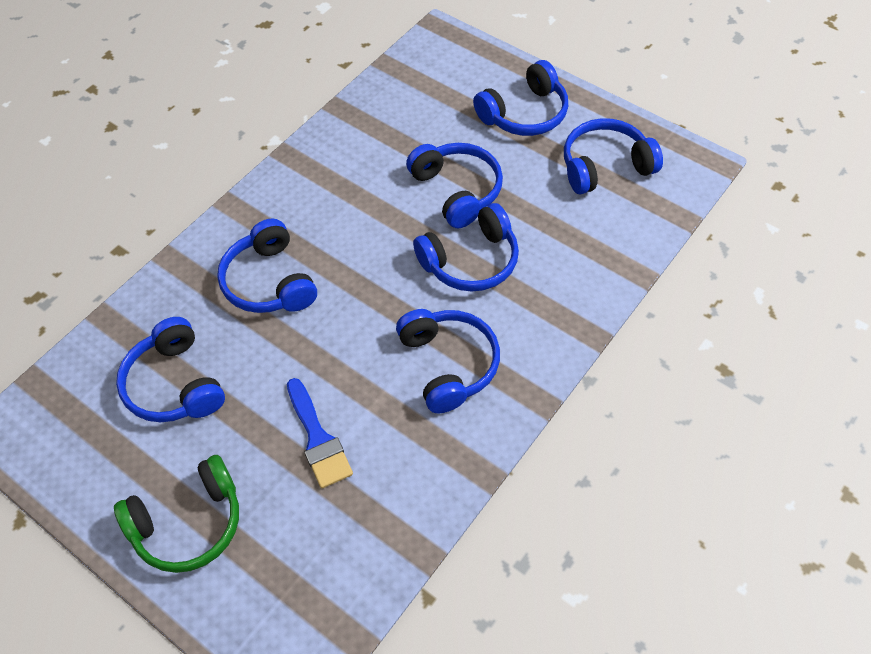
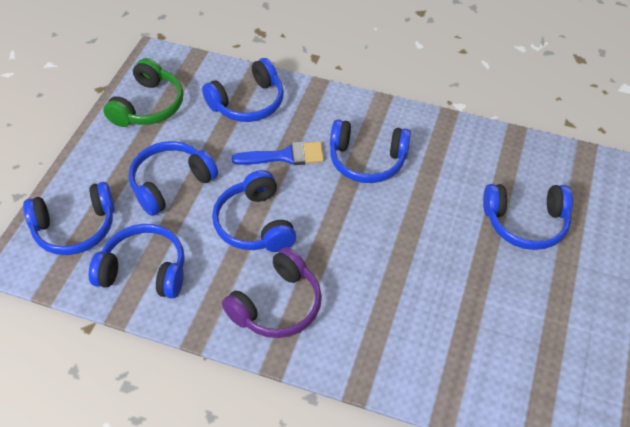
purple headphones: 0 -> 1

